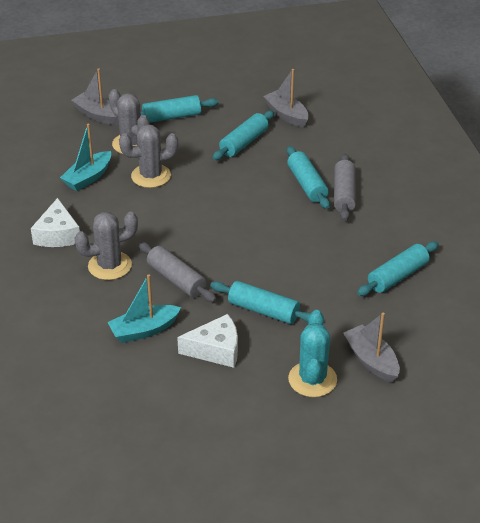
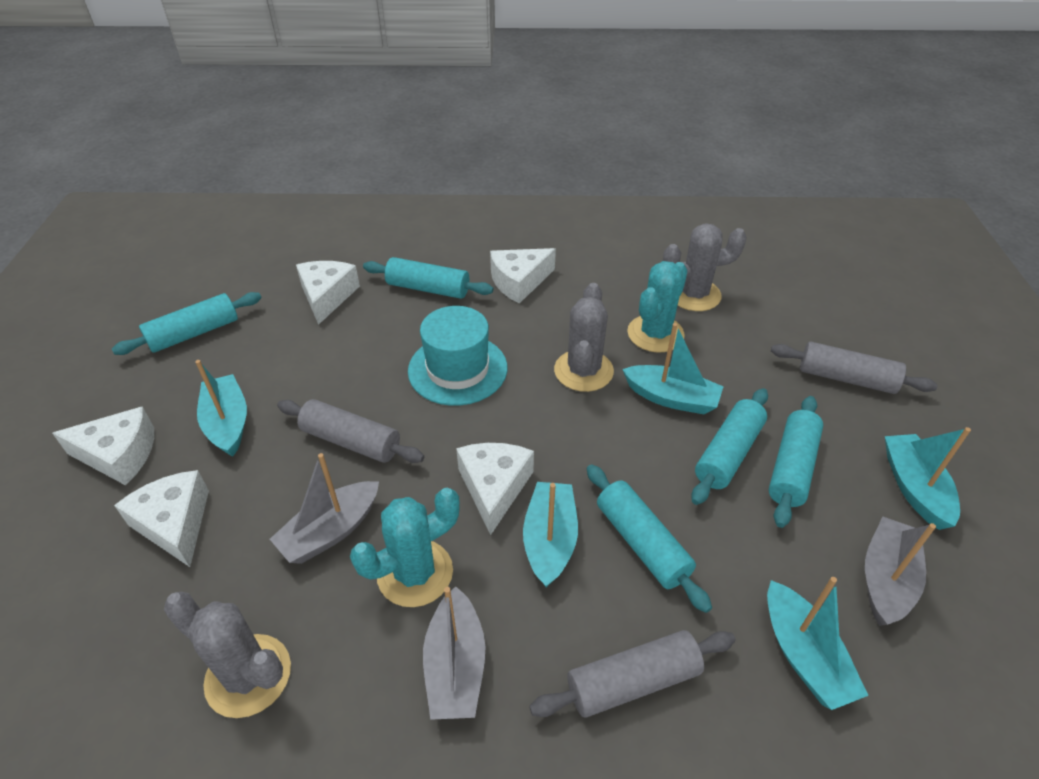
grey rolling pin: 2 -> 3
turquoise boat: 2 -> 5
turquoise cactus: 1 -> 2
turquoise hat: 0 -> 1
white cheese: 2 -> 5

